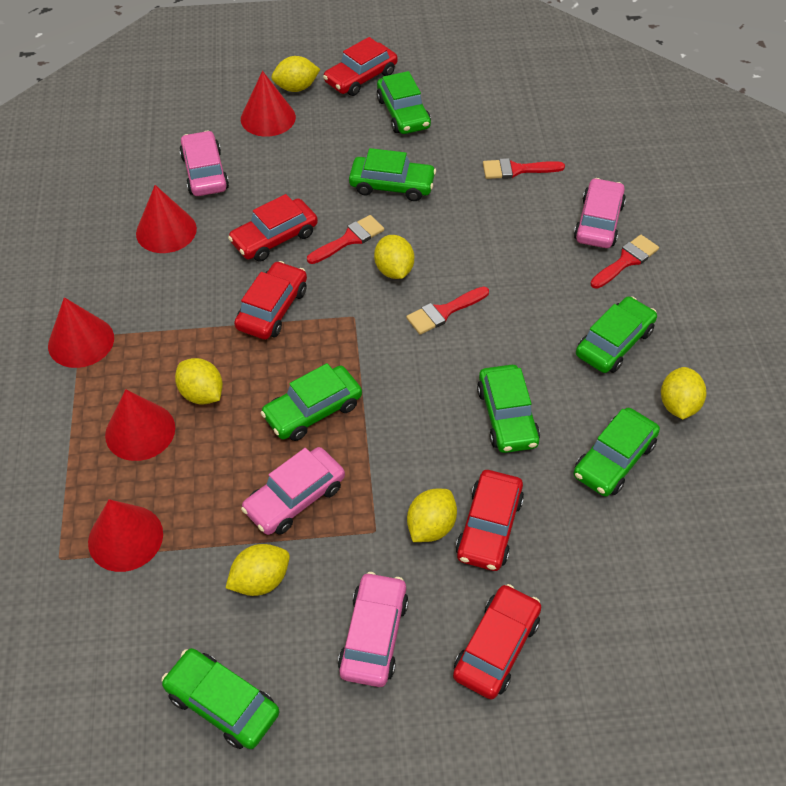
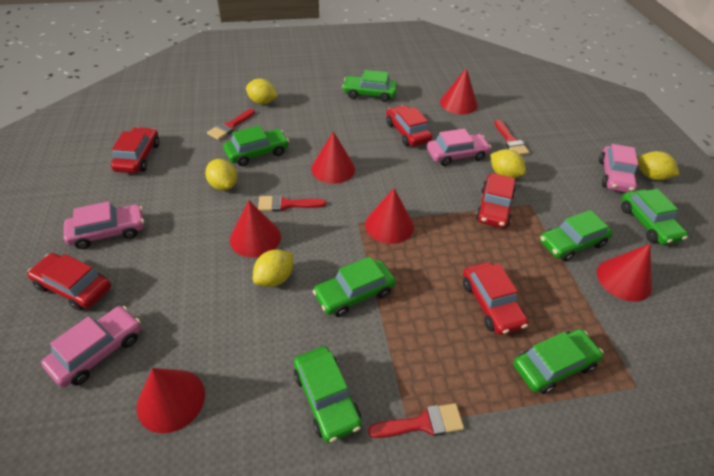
red cone: 5 -> 6
yellow lemon: 6 -> 5

